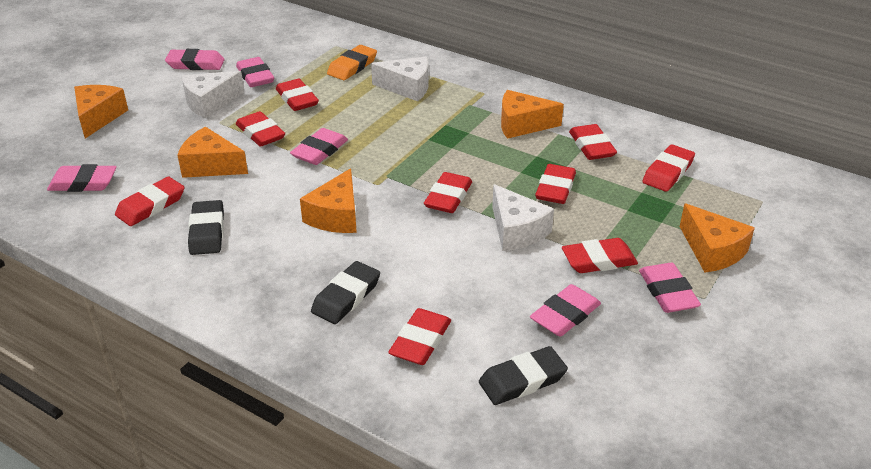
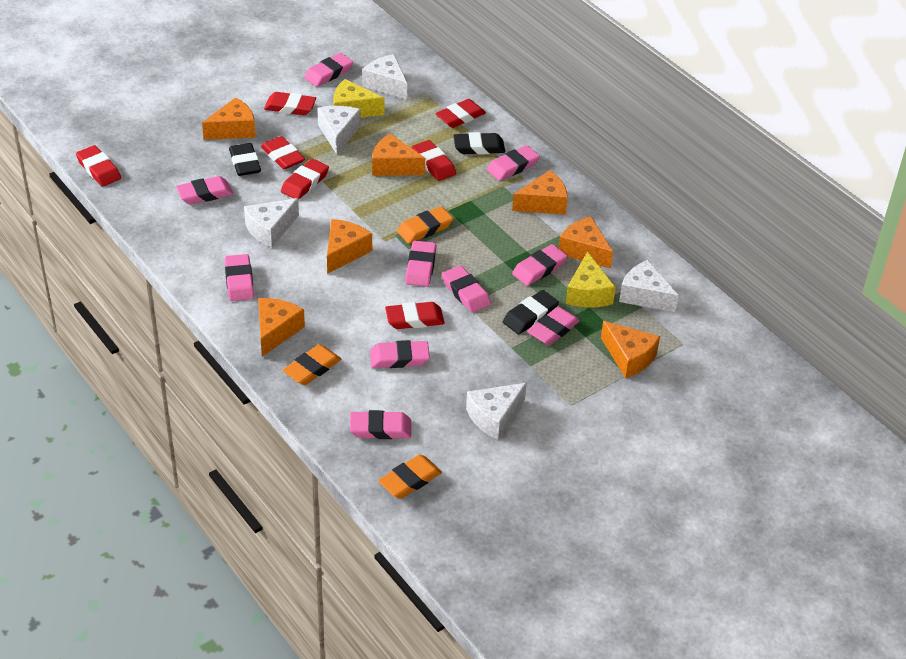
orange cheese: 5 -> 7
orange eraser: 1 -> 3
pink eraser: 6 -> 10
red eraser: 9 -> 7
white cheese: 3 -> 5
yellow cheese: 0 -> 2

